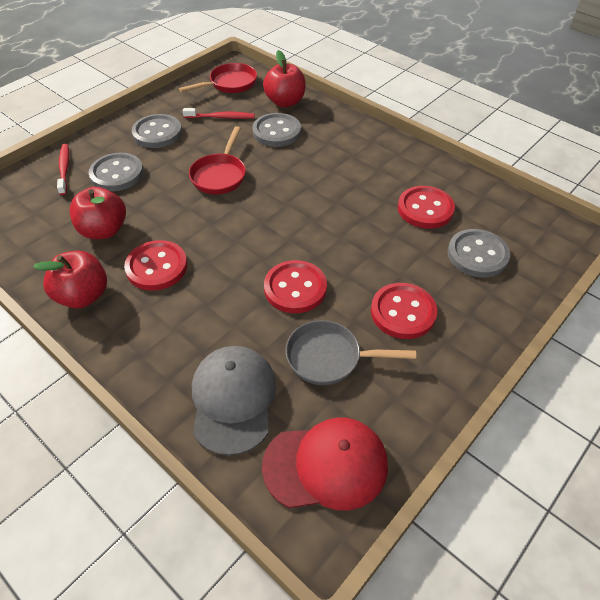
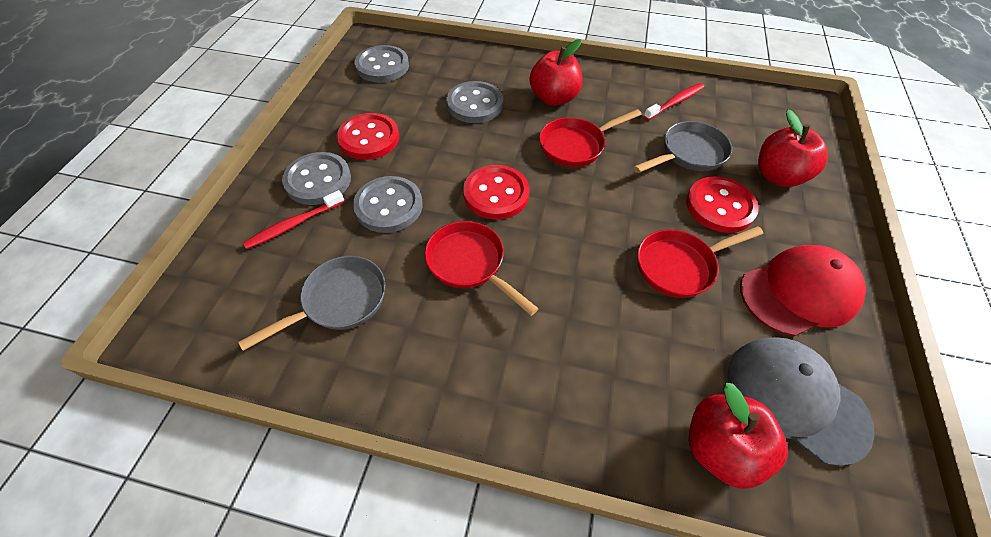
grey pan: 1 -> 2
red button: 4 -> 3
red pan: 2 -> 3

